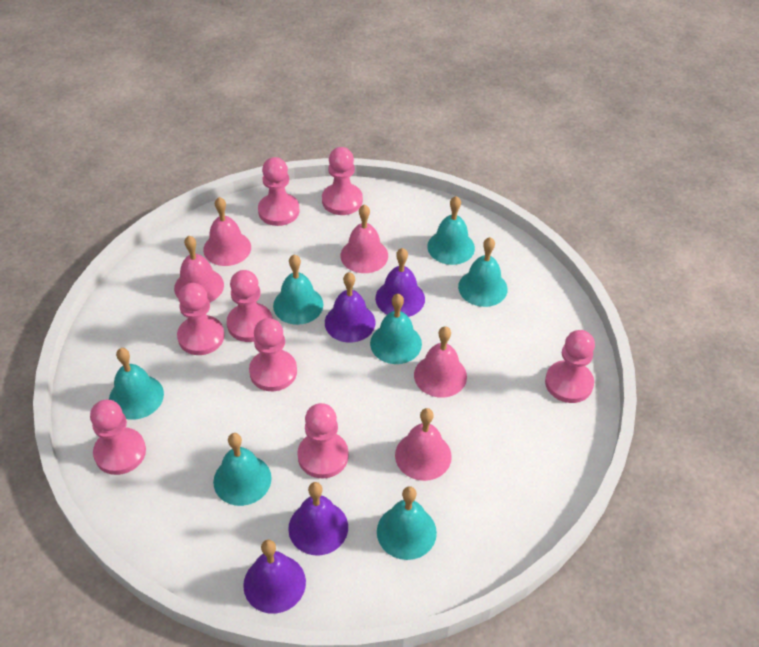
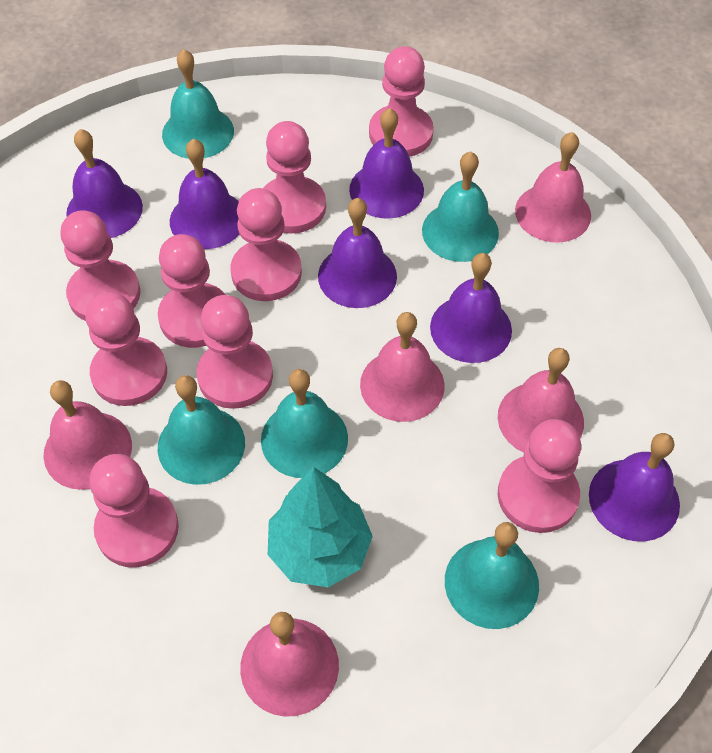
pink pawn: 8 -> 9
purple bell: 4 -> 6
turquoise bell: 7 -> 5
turquoise tree: 0 -> 1

